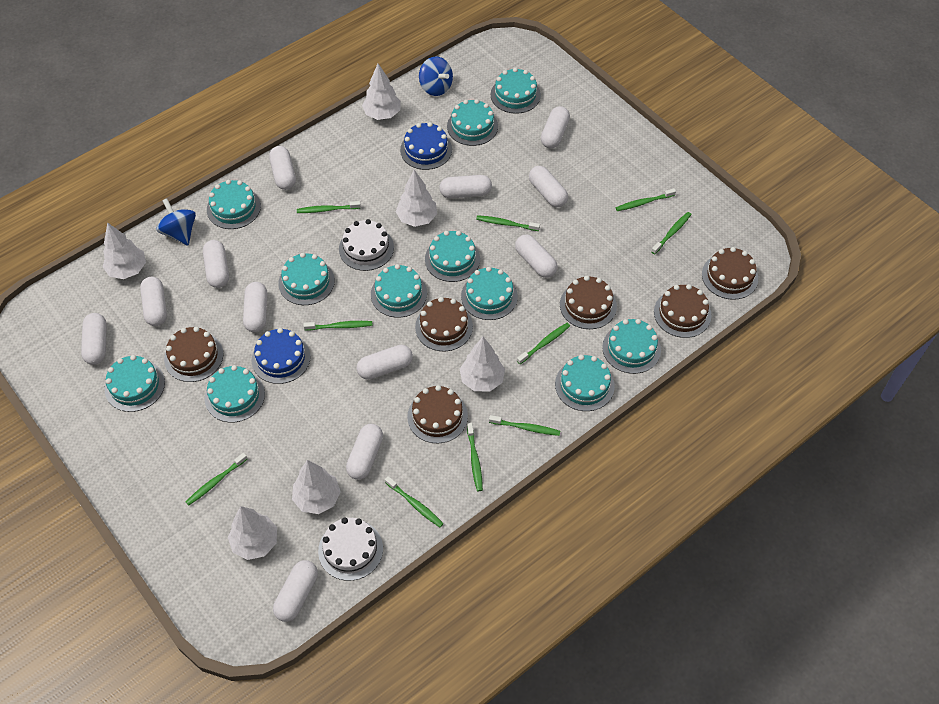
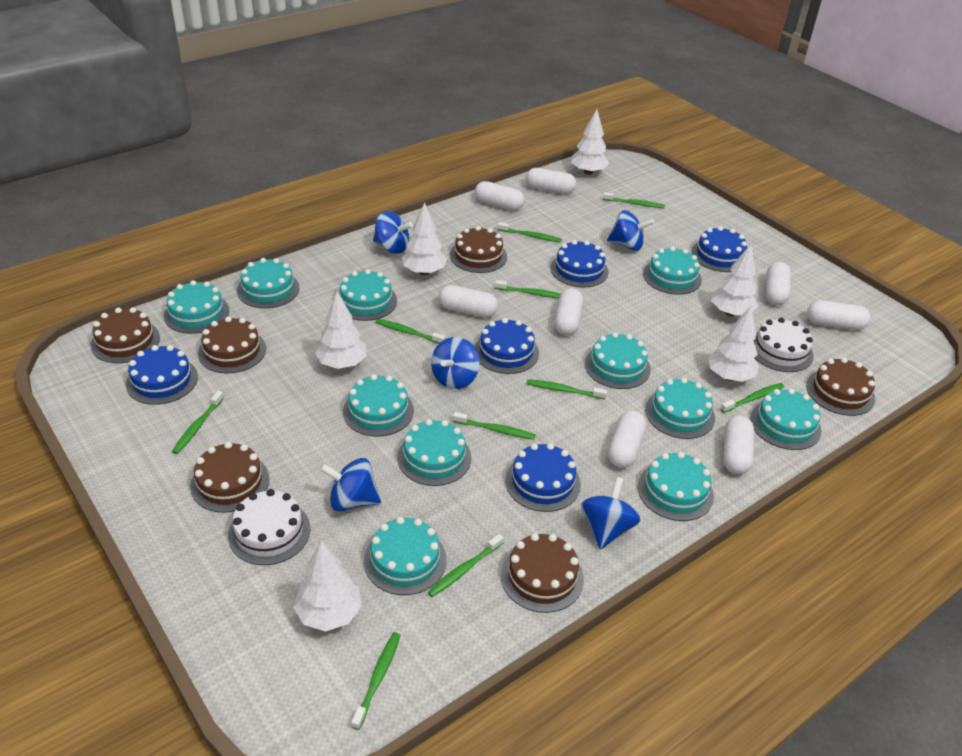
blue cake: 2 -> 5
blue spinning top: 2 -> 5
white capsule: 12 -> 8

